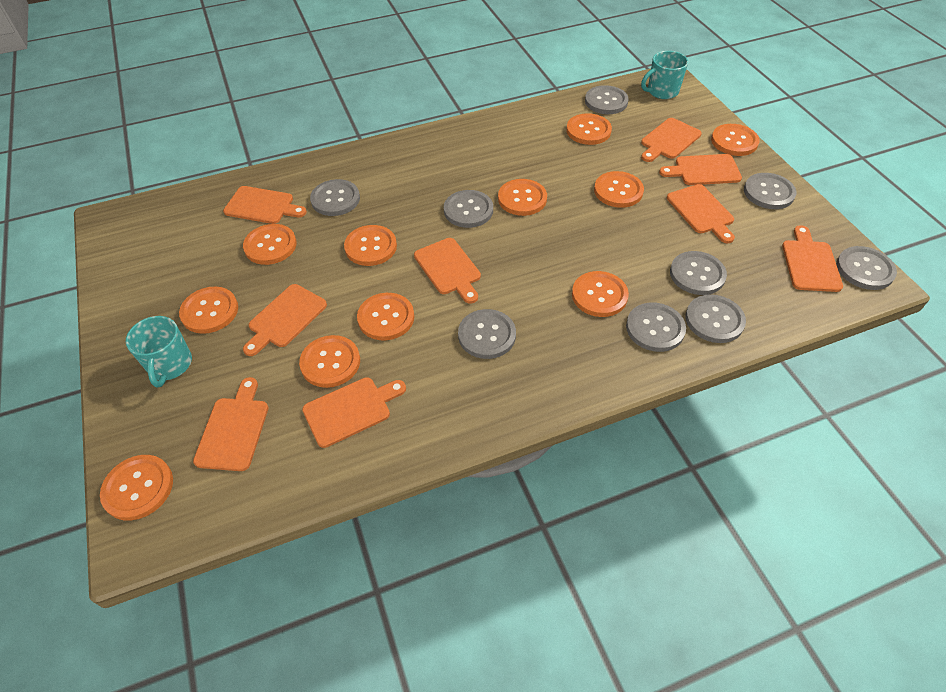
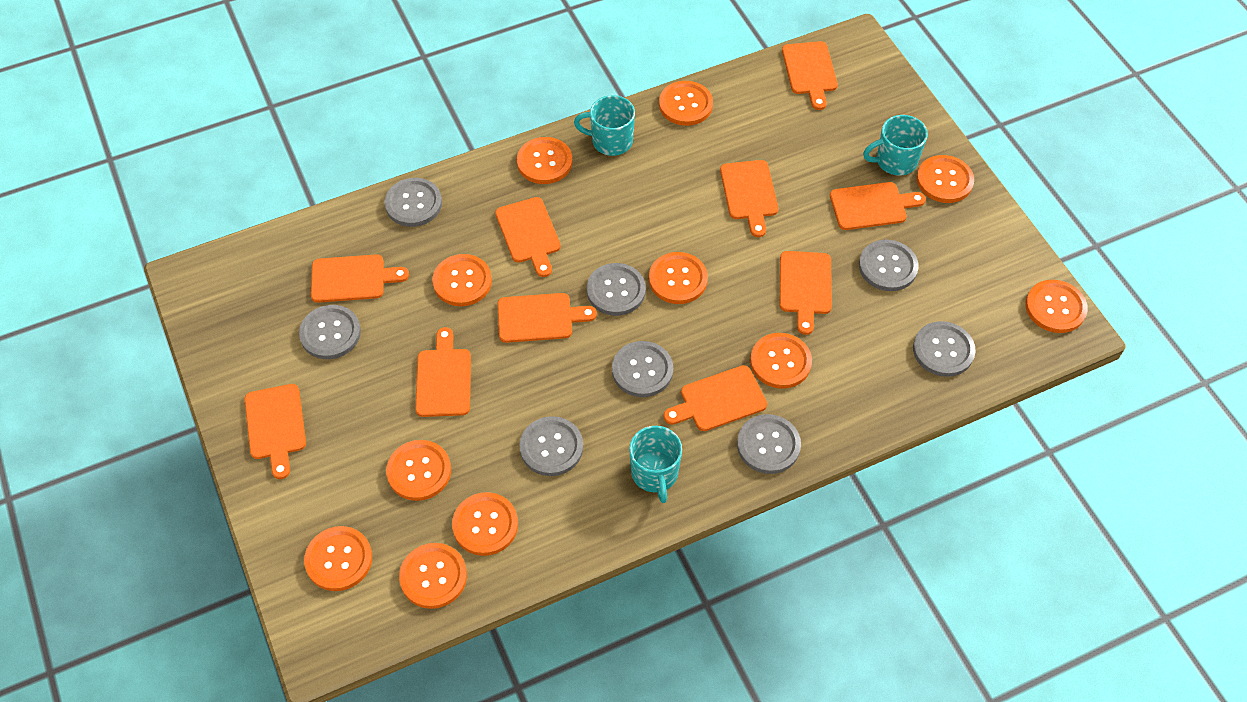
grey button: 9 -> 8
orange cutting board: 9 -> 10
turquoise mug: 2 -> 3

